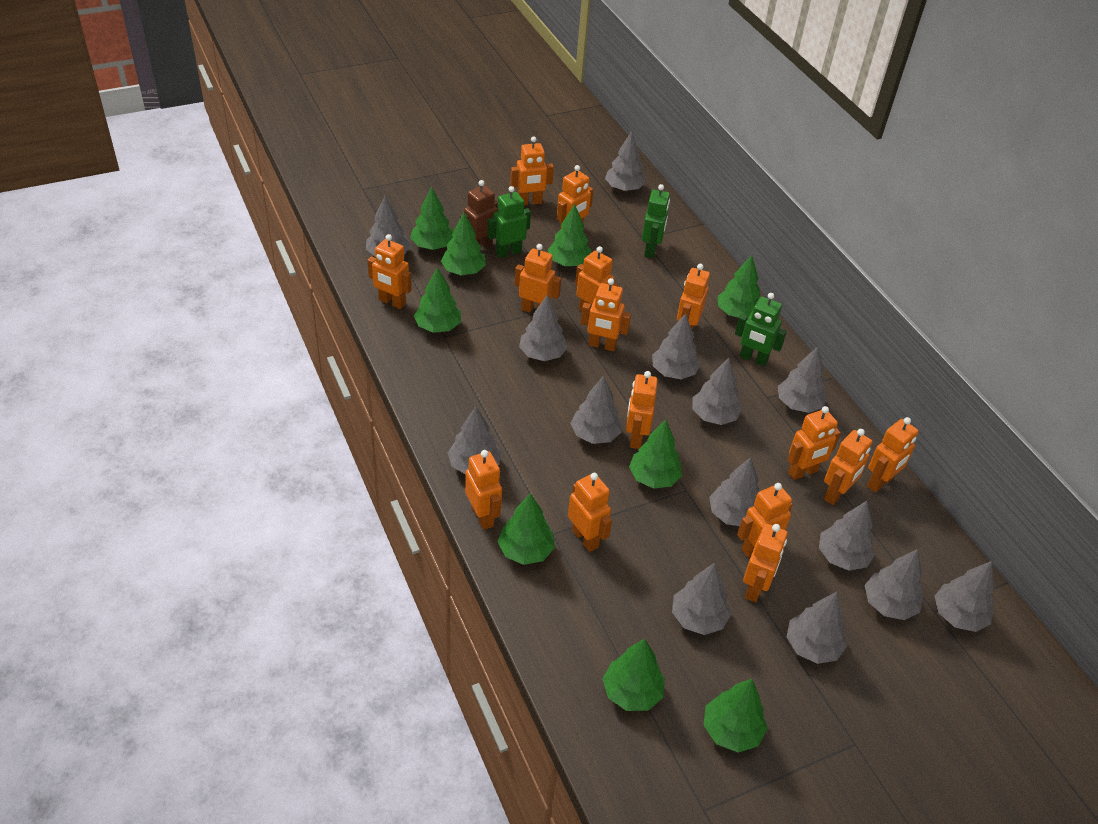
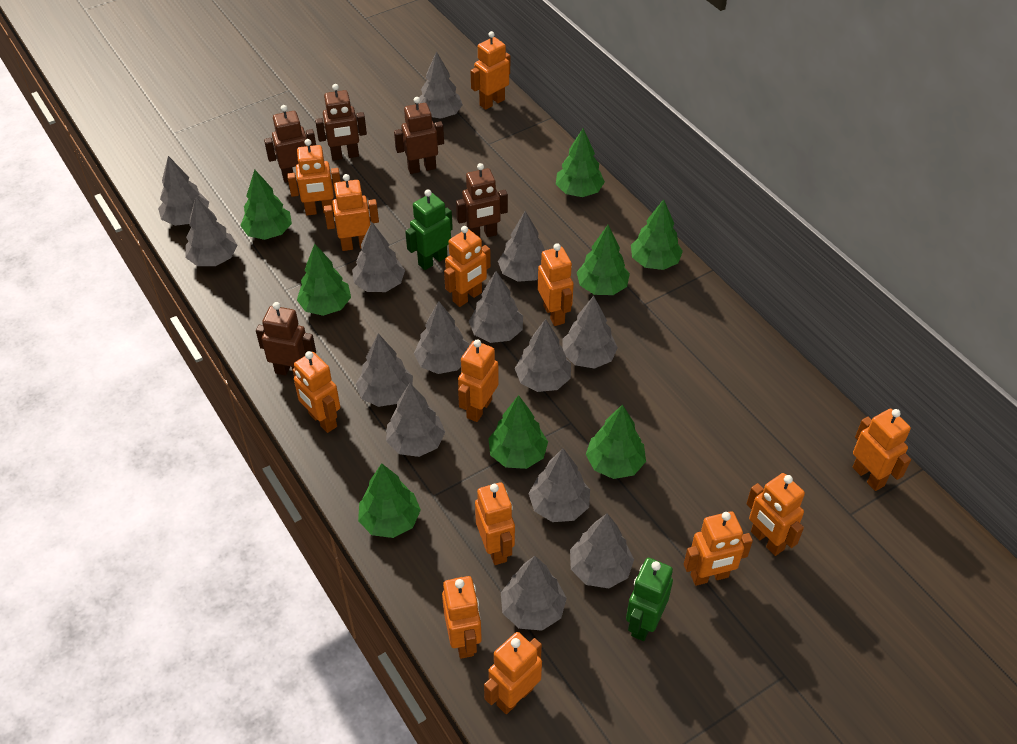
brown robot: 1 -> 5
green robot: 3 -> 2
green tree: 9 -> 8
orange robot: 15 -> 13

